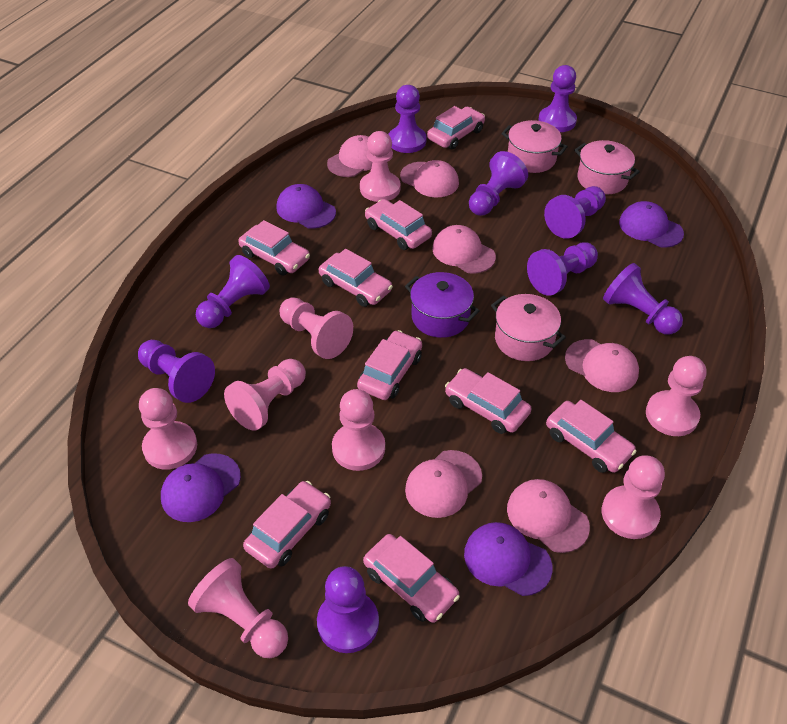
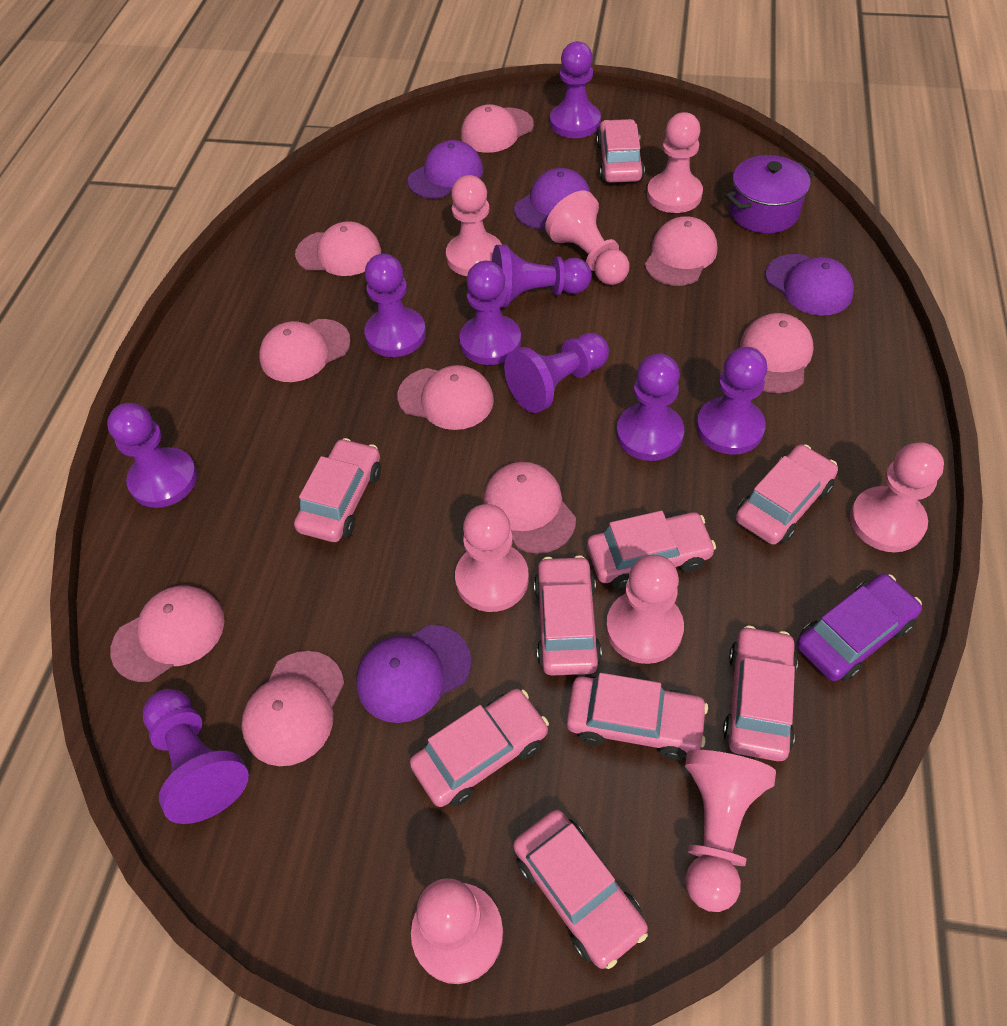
pink cap: 6 -> 9
pink pot: 3 -> 0
purple car: 0 -> 1

